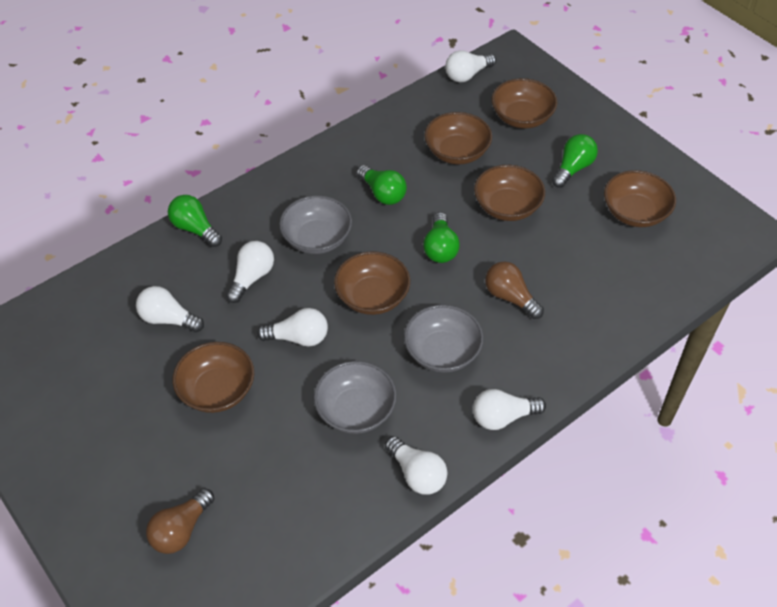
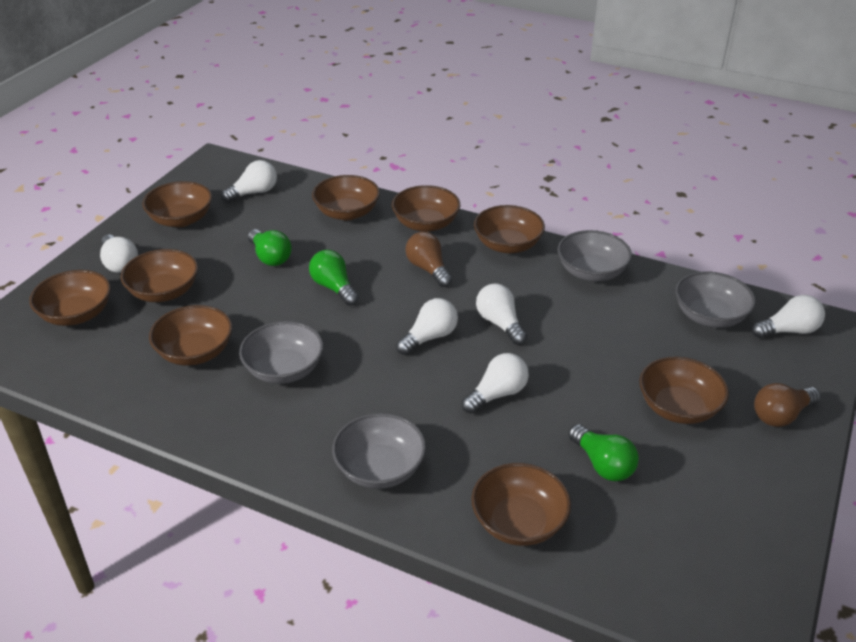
brown bowl: 6 -> 9
green light bulb: 4 -> 3
grey bowl: 3 -> 4

